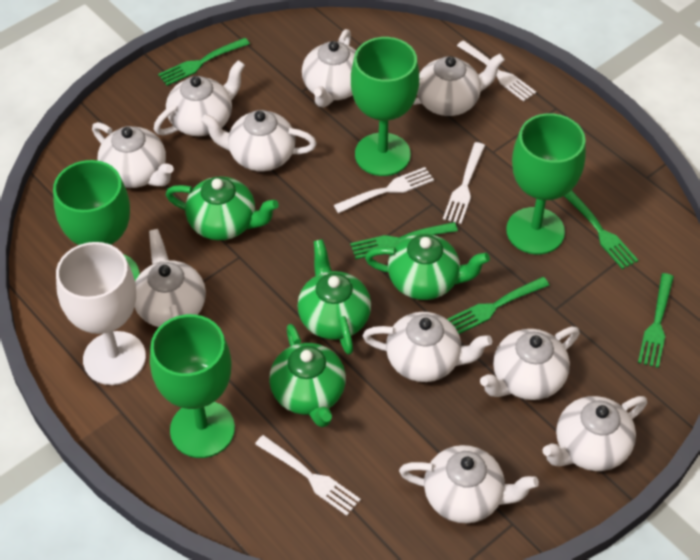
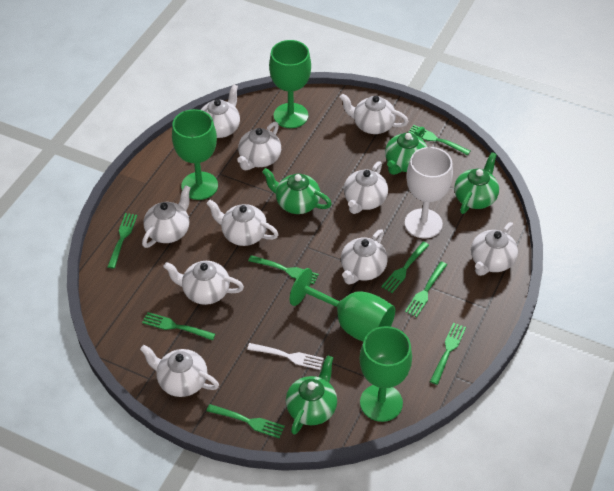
green fork: 5 -> 8
white fork: 4 -> 1

